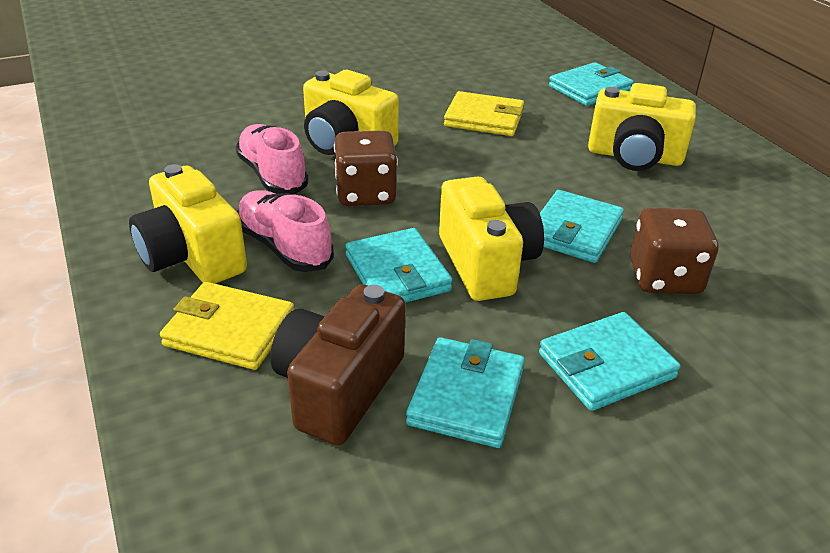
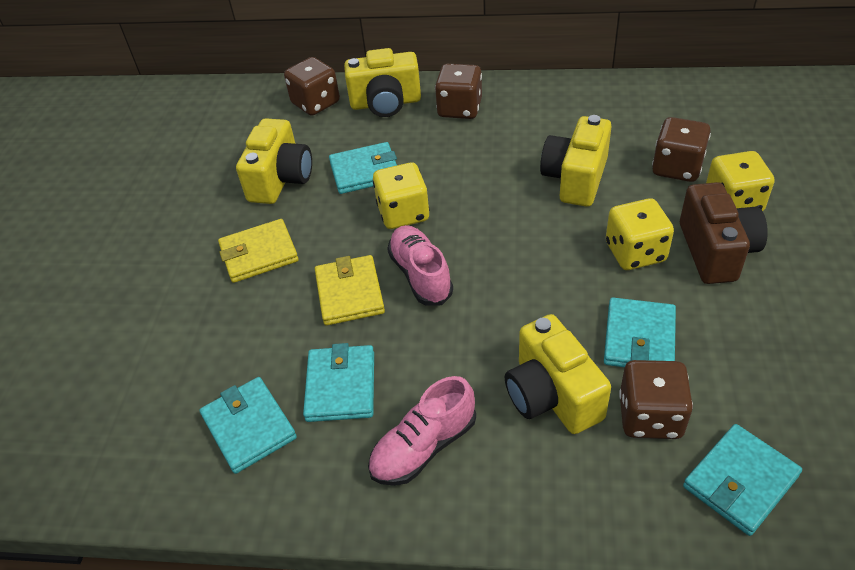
brown dice: 2 -> 4
yellow dice: 0 -> 3

